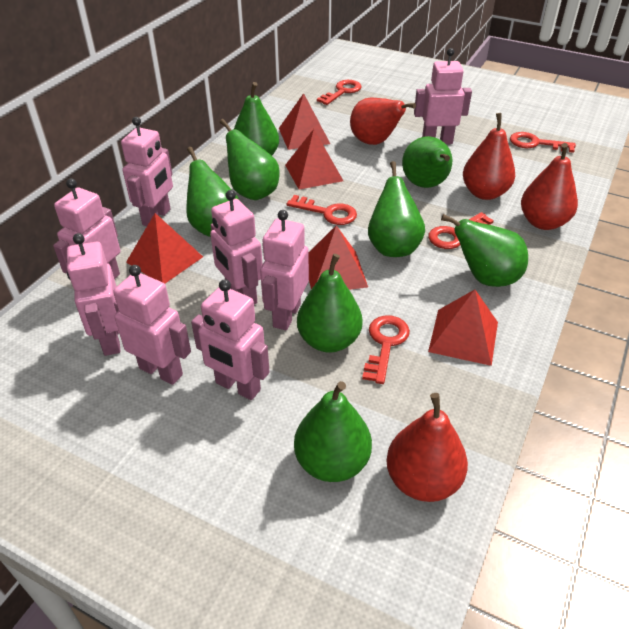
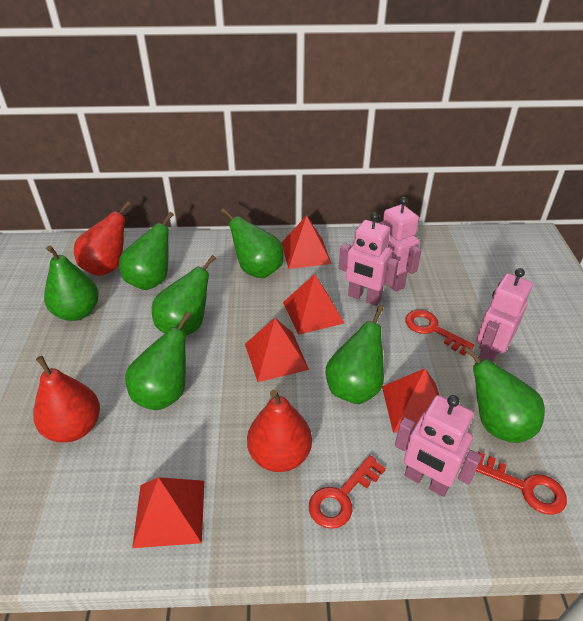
green pear: 8 -> 7
pink robot: 8 -> 4
red key: 5 -> 3
red pear: 4 -> 3

